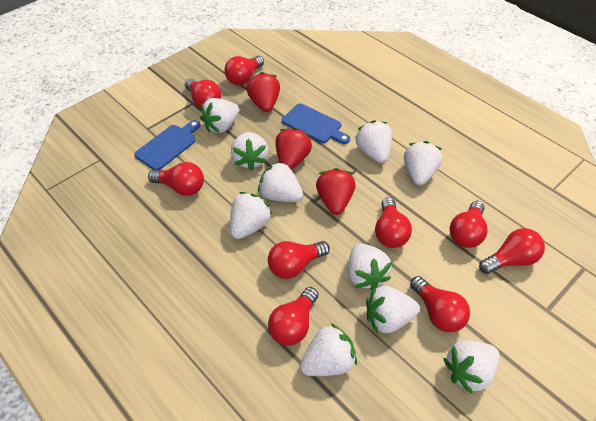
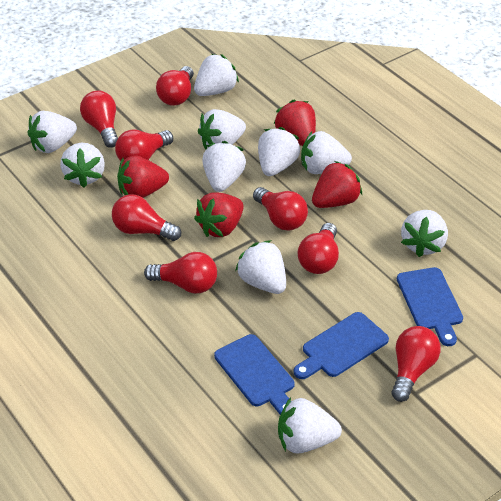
blue cutting board: 2 -> 3
red light bulb: 9 -> 8
red strawberry: 3 -> 4

